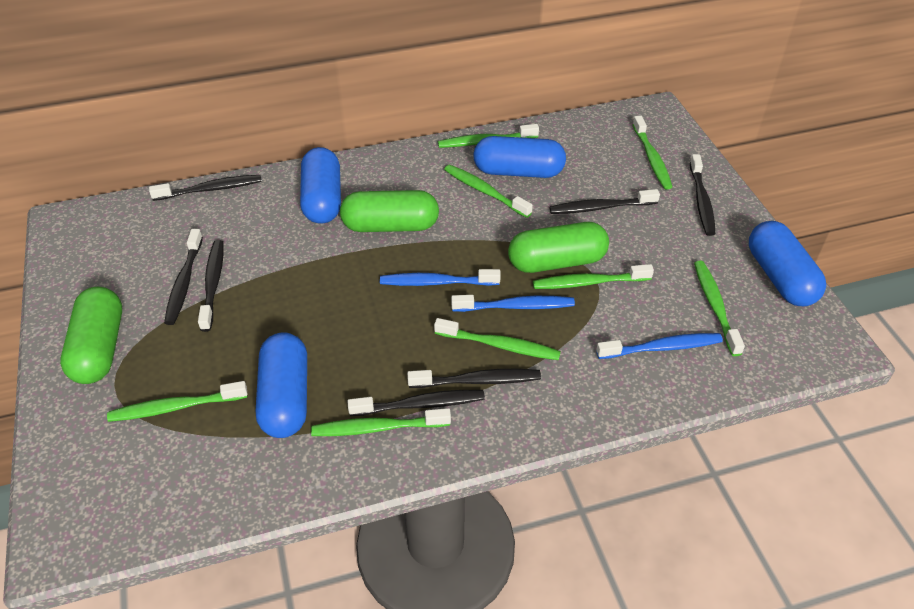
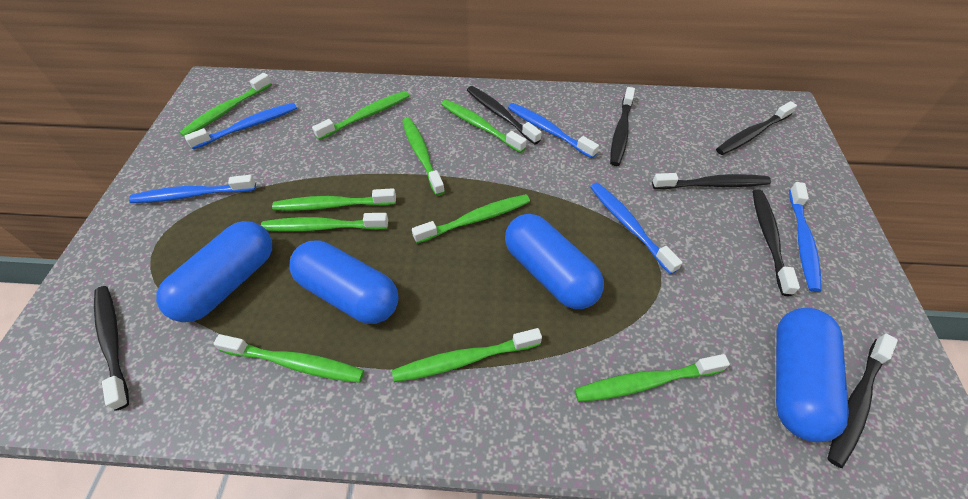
blue toothbrush: 3 -> 5
green capsule: 3 -> 0
green toothbrush: 8 -> 10

